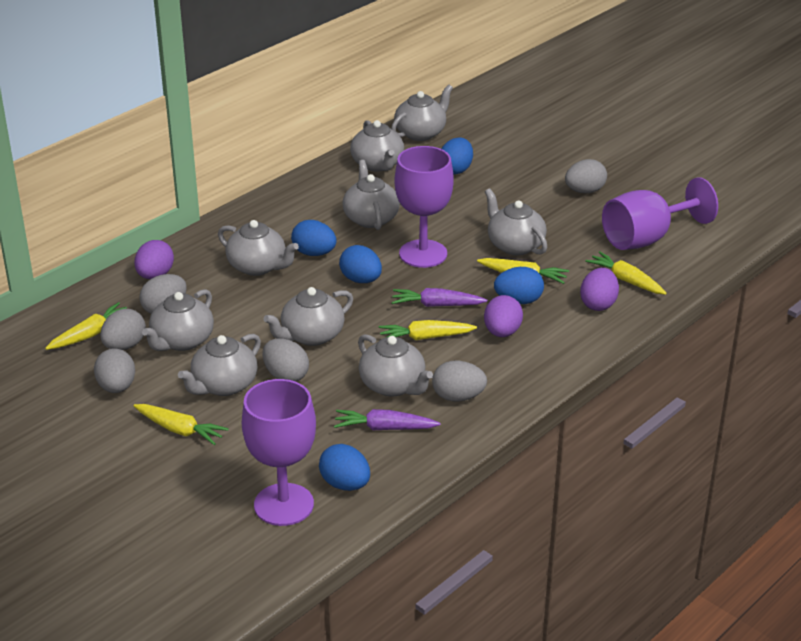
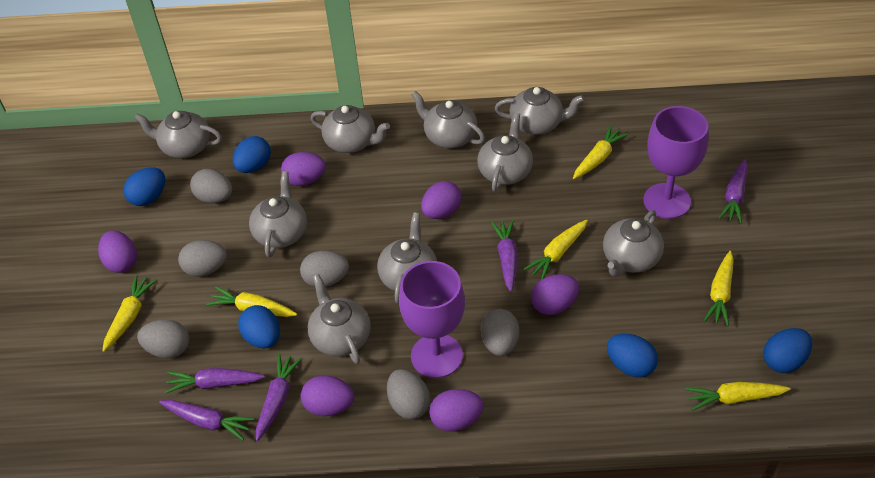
purple carrot: 2 -> 5
purple egg: 3 -> 6
purple goblet: 3 -> 2
yellow carrot: 5 -> 6

